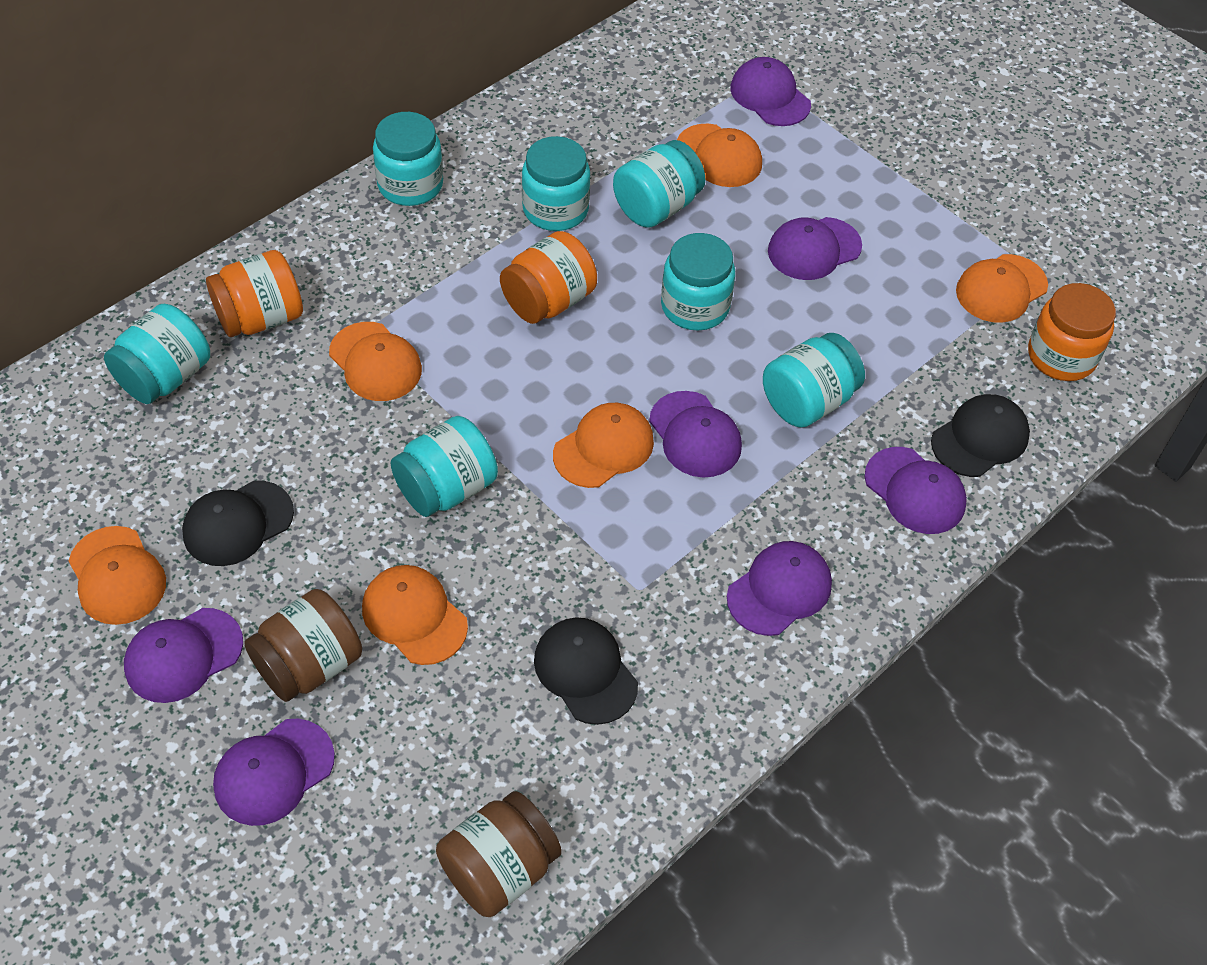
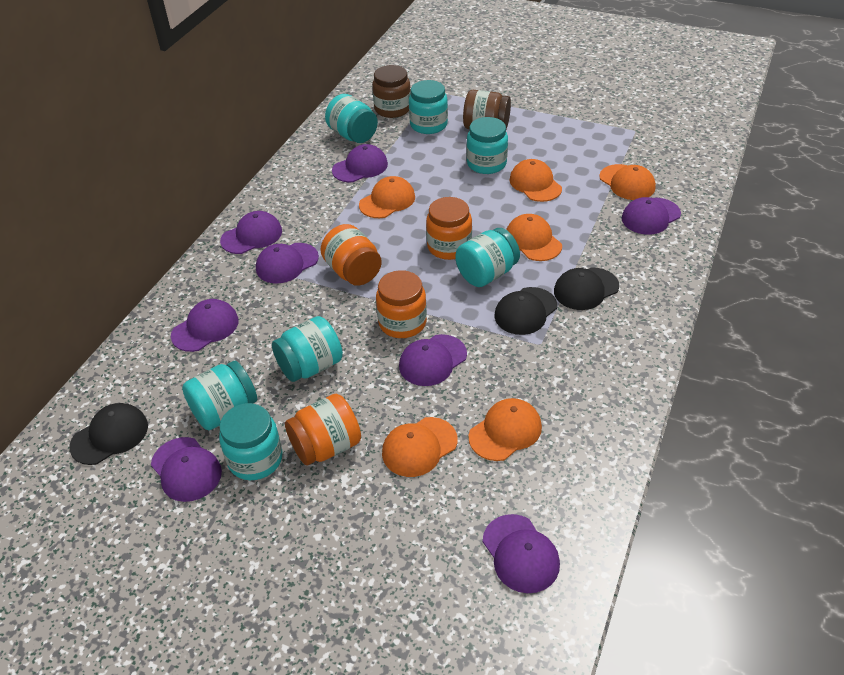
orange jar: 3 -> 4
purple cap: 7 -> 8

